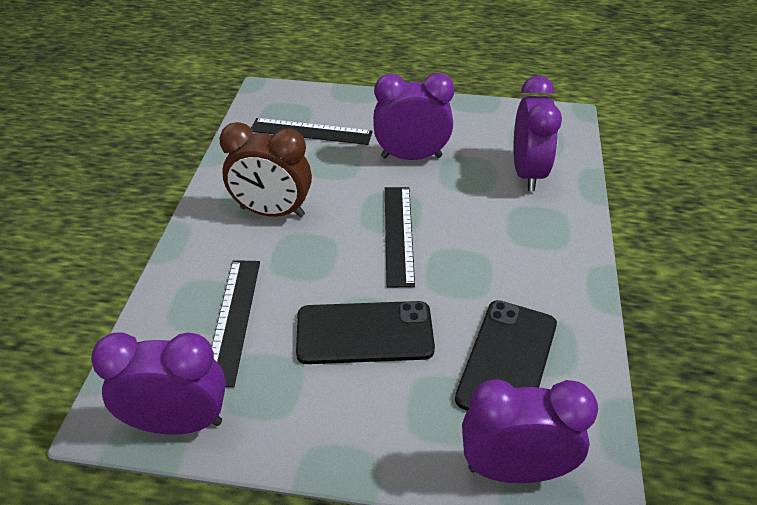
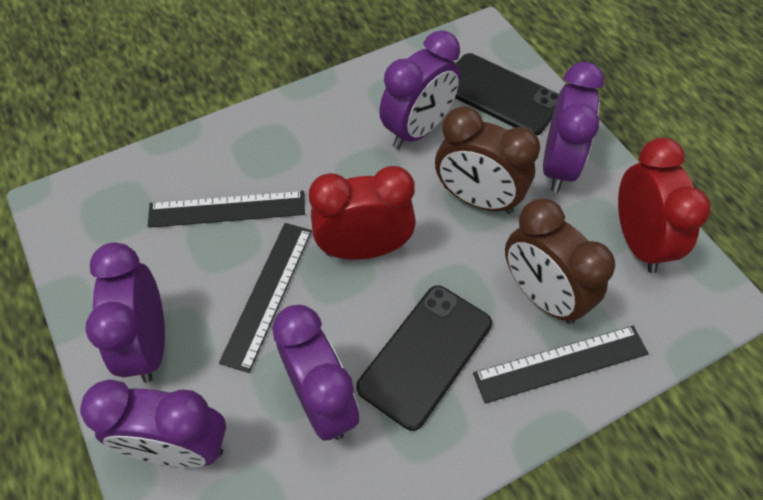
brown clock: 1 -> 2
purple clock: 4 -> 5
red clock: 0 -> 2

